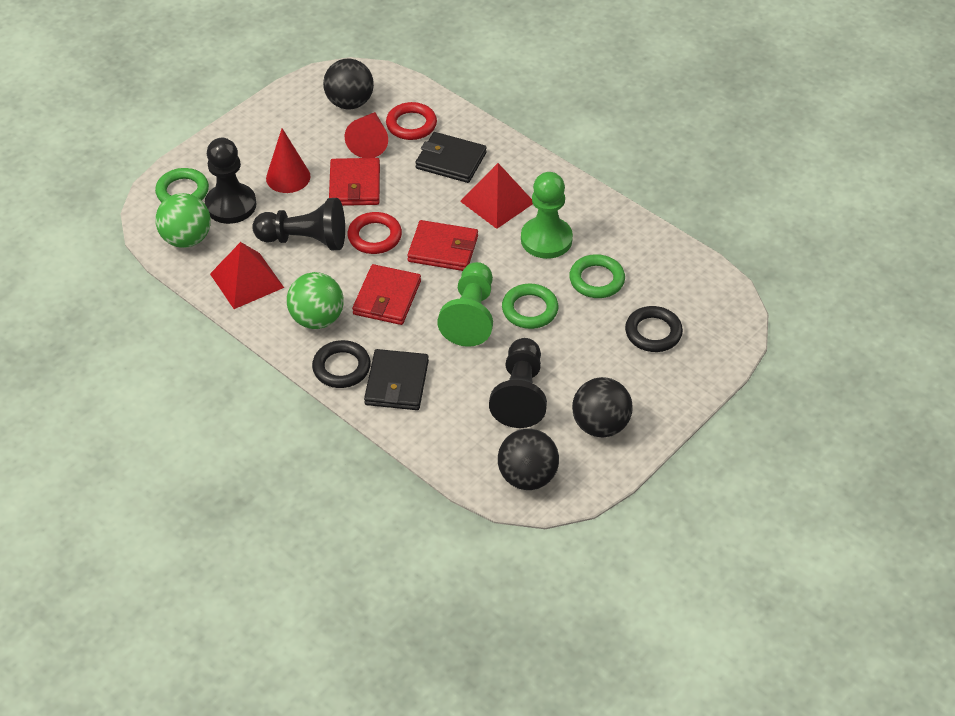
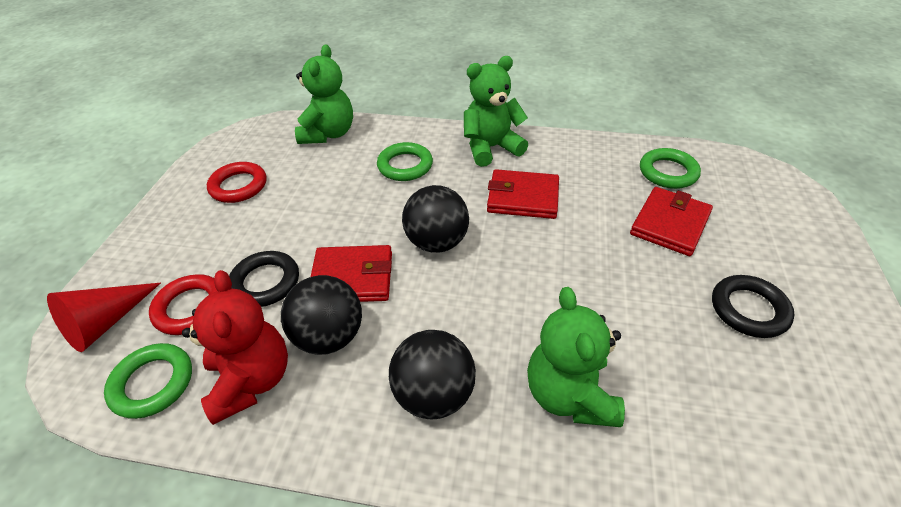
black pawn: 3 -> 0
black wallet: 2 -> 0
green ball: 2 -> 0
green pawn: 2 -> 0
green teddy bear: 0 -> 3
red cone: 2 -> 1
red pyramid: 2 -> 0
red teddy bear: 0 -> 1

